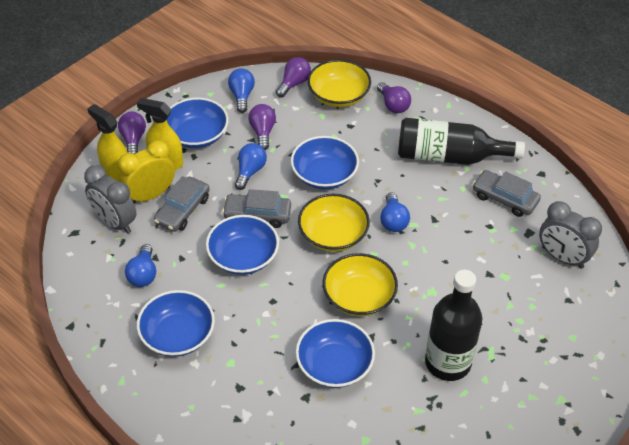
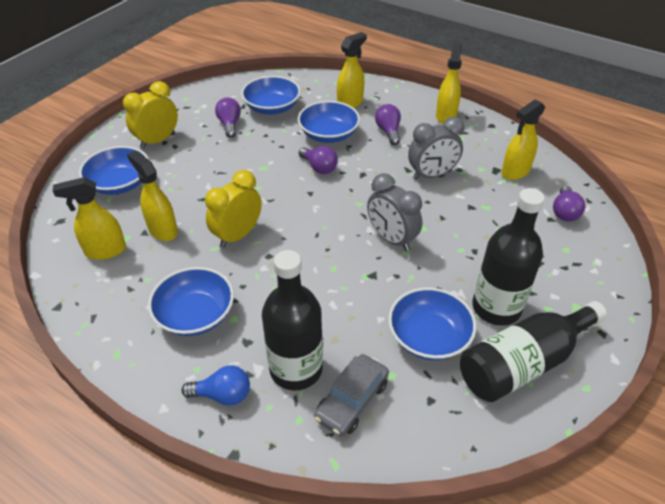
black bottle: 2 -> 3
blue light bulb: 4 -> 1
grey car: 3 -> 1
yellow bowl: 3 -> 0
yellow clock: 1 -> 2
yellow spray bottle: 2 -> 5

